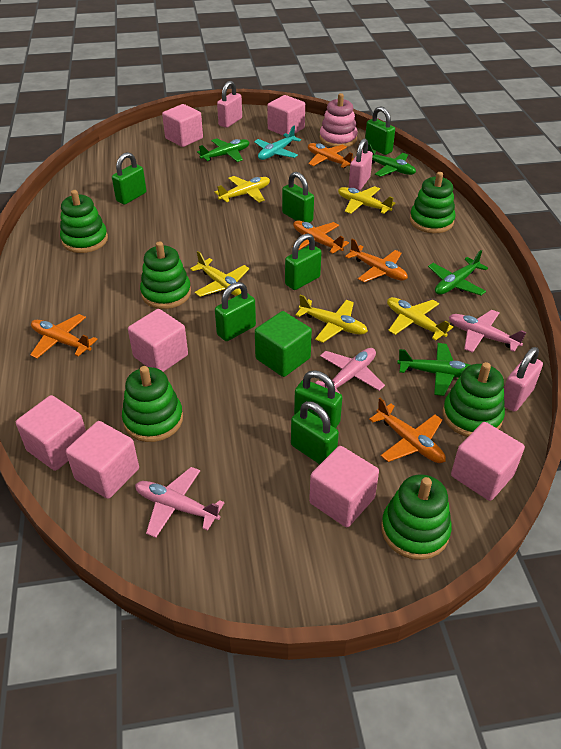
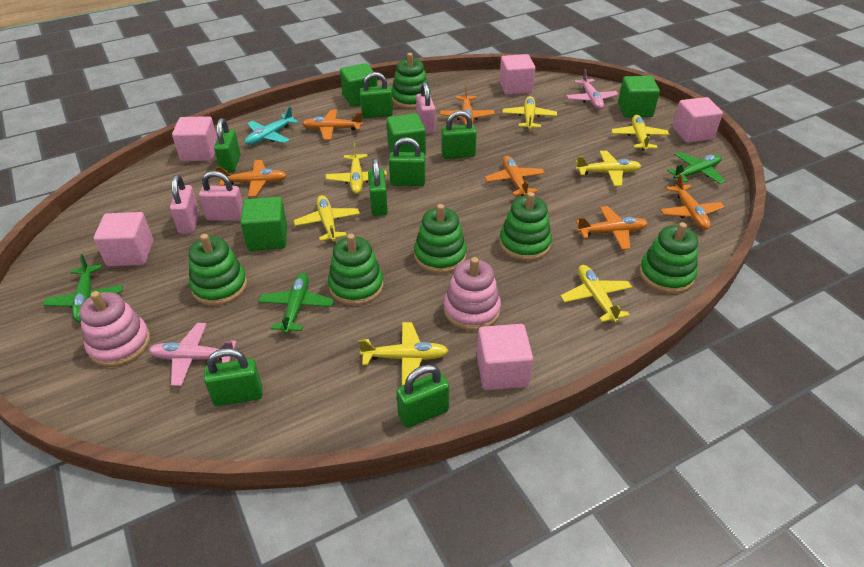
green cube: 1 -> 4
green plane: 4 -> 3
orange plane: 5 -> 6
pink cube: 7 -> 5
pink plane: 3 -> 2
pink stacking toy: 1 -> 2
yellow plane: 5 -> 7

